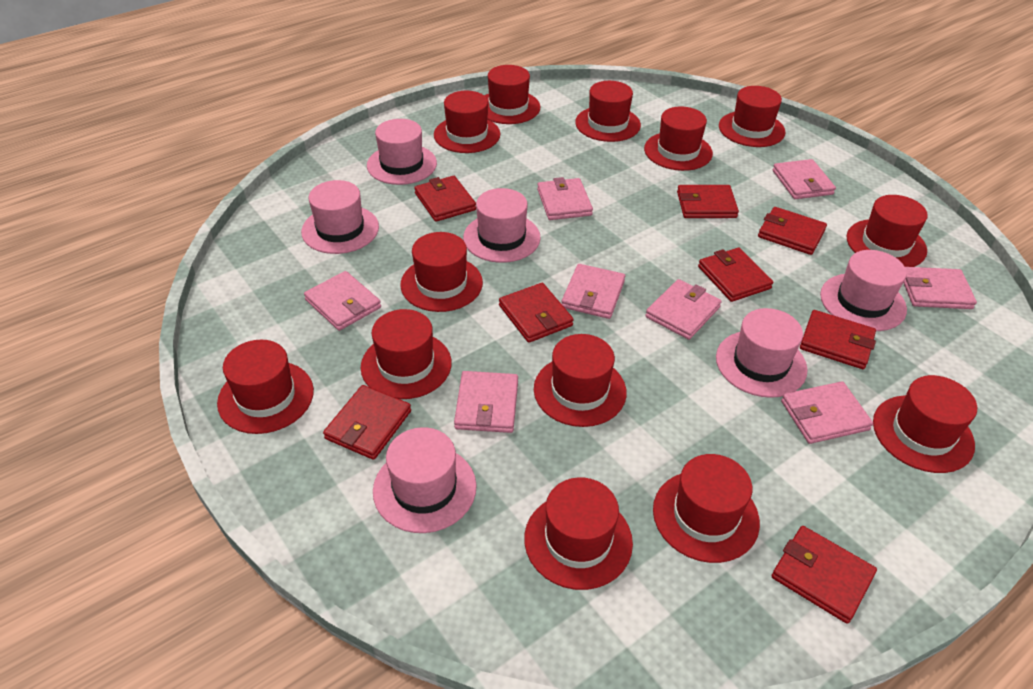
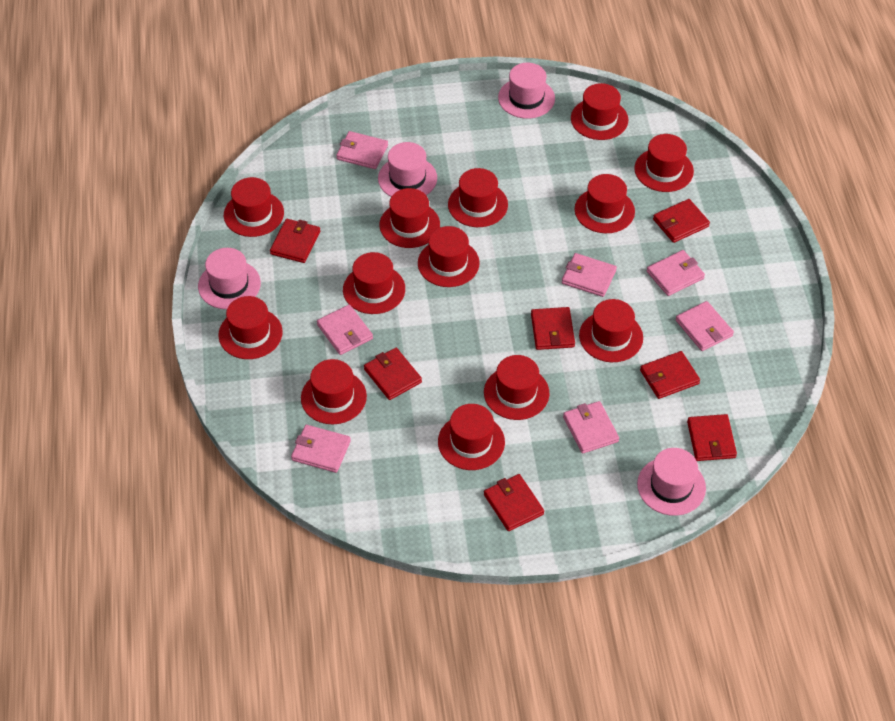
pink hat: 6 -> 4
pink wallet: 8 -> 7
red wallet: 8 -> 7

